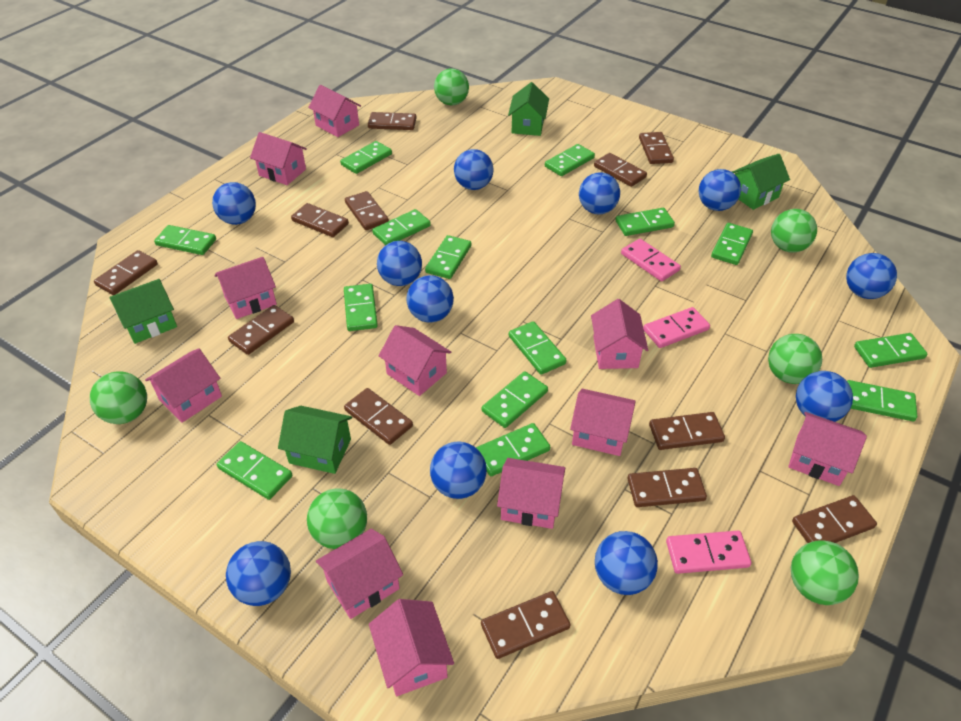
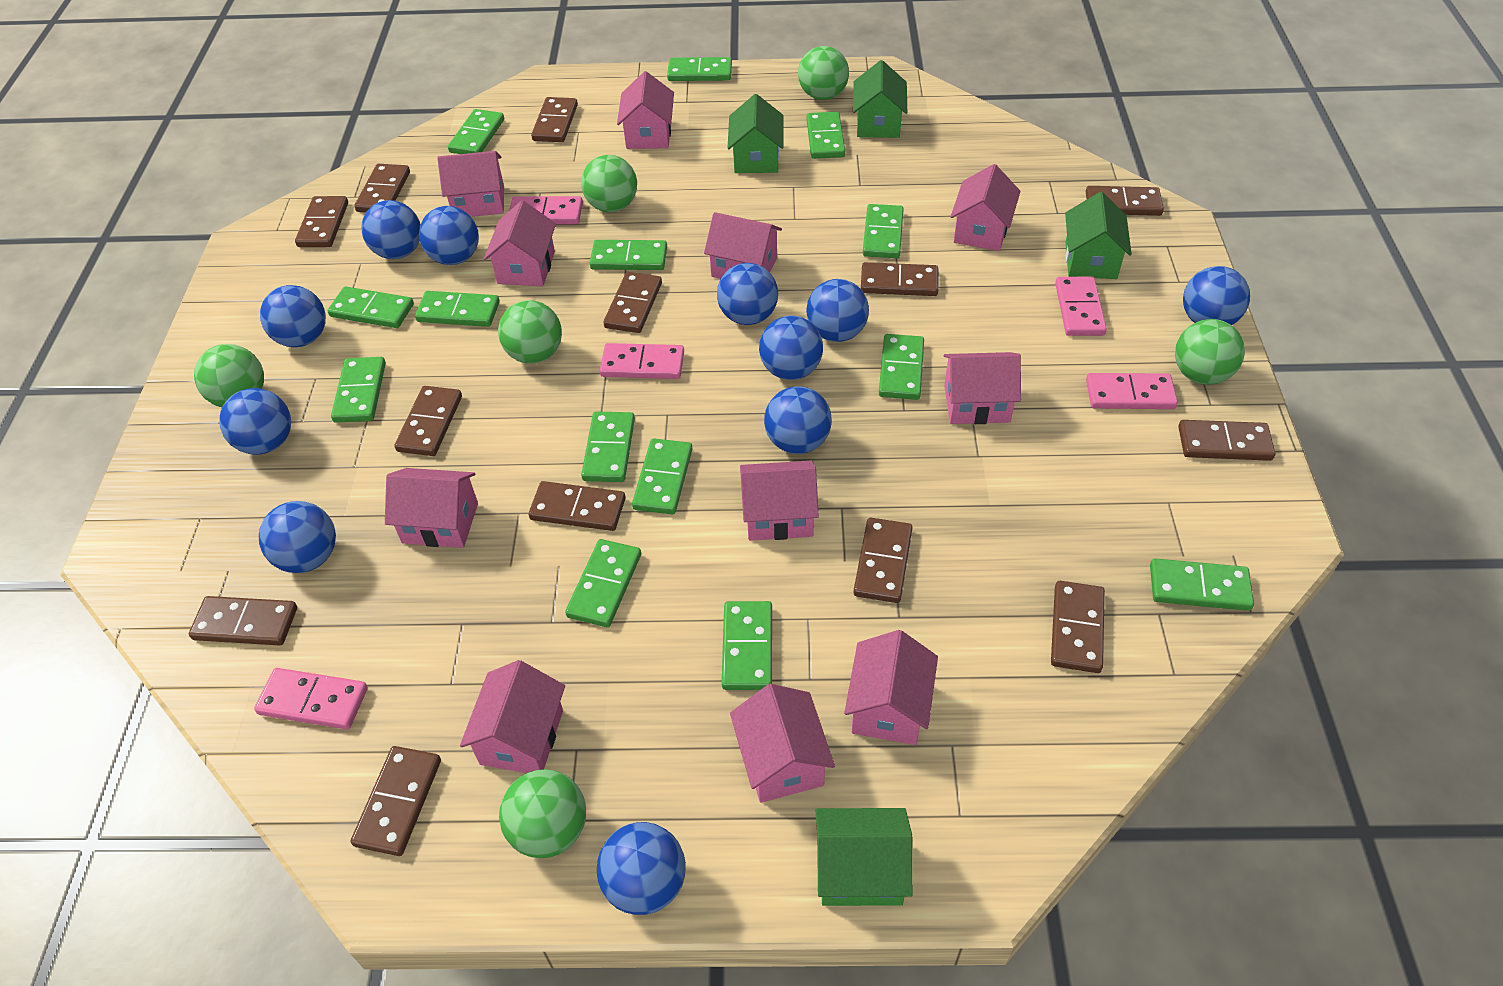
brown domino: 12 -> 13
pink domino: 3 -> 5

